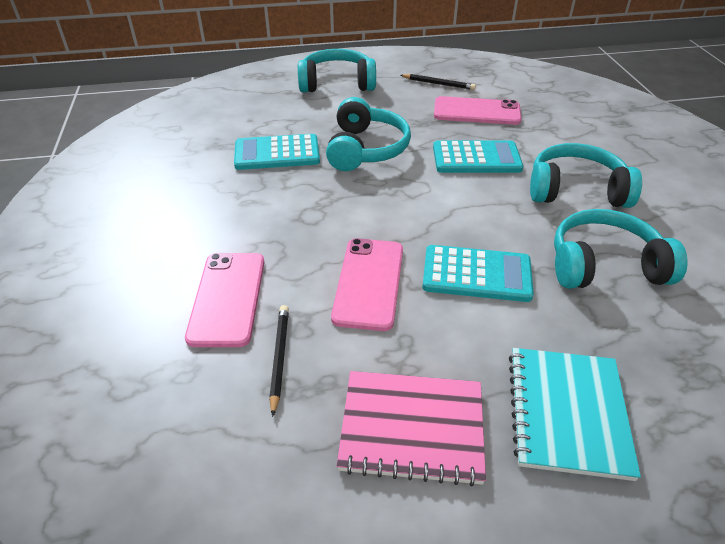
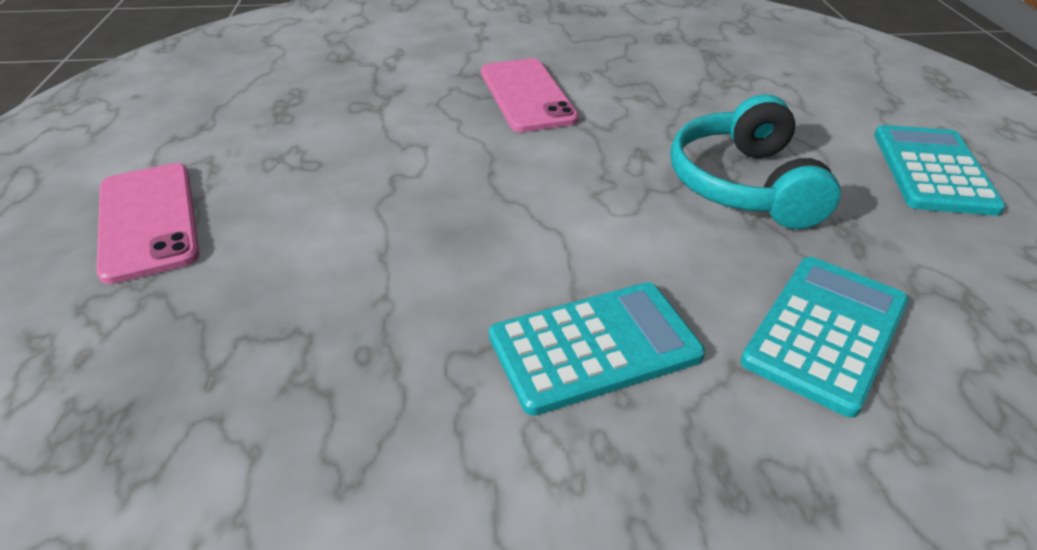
black pencil: 2 -> 0
pink notebook: 1 -> 0
pink phone: 3 -> 2
turquoise headphones: 4 -> 1
turquoise notebook: 1 -> 0

